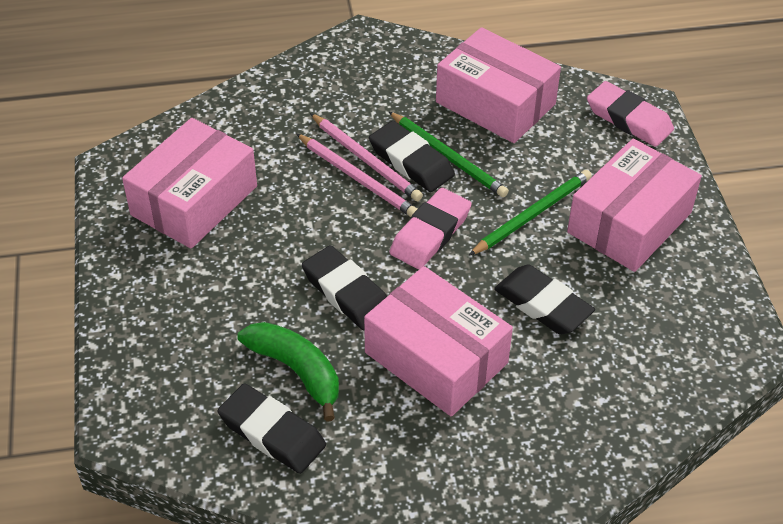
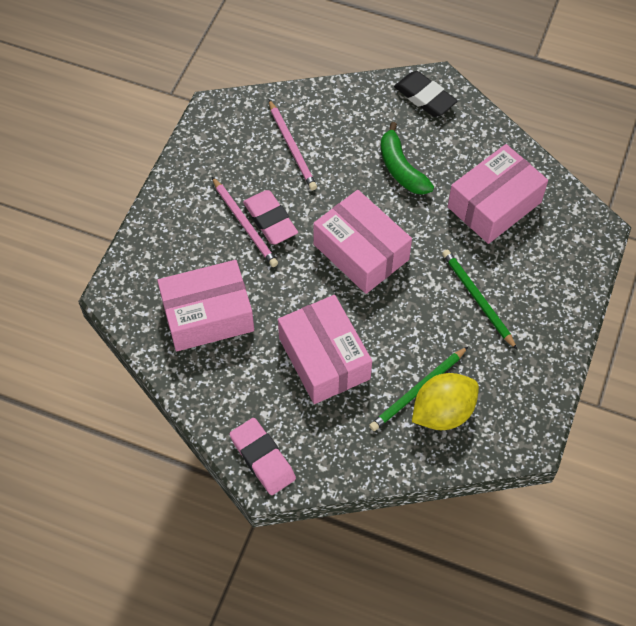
black eraser: 4 -> 1
yellow lemon: 0 -> 1

